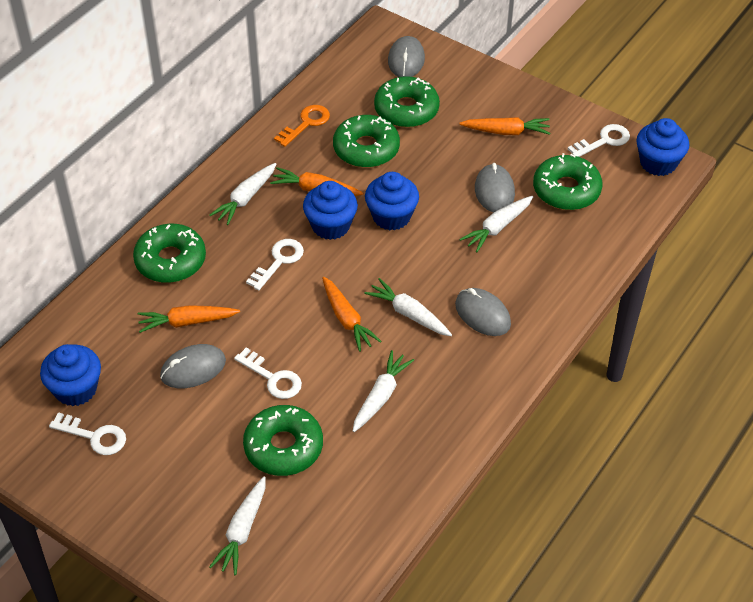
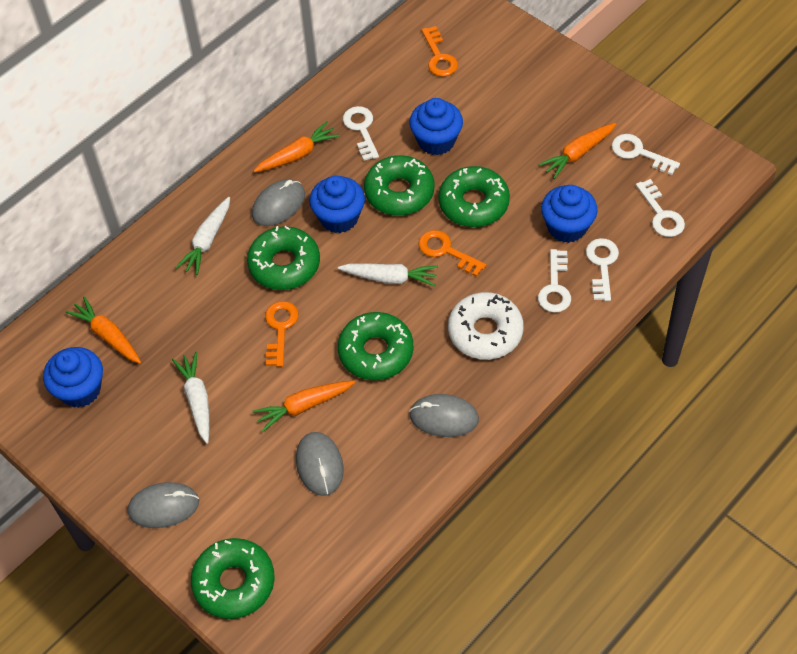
orange key: 1 -> 3
white carrot: 5 -> 3
white donut: 0 -> 1
white key: 4 -> 5

